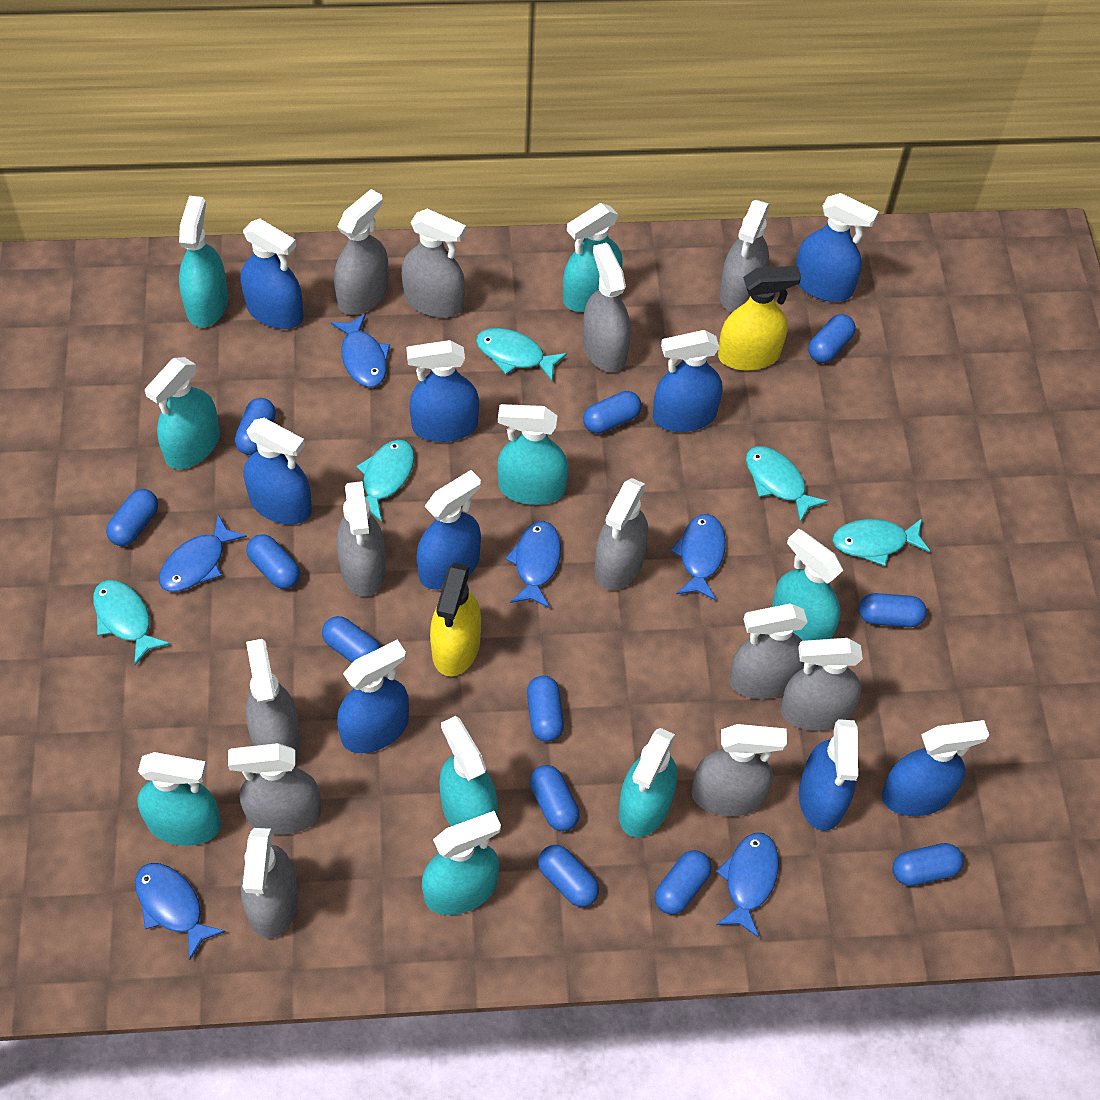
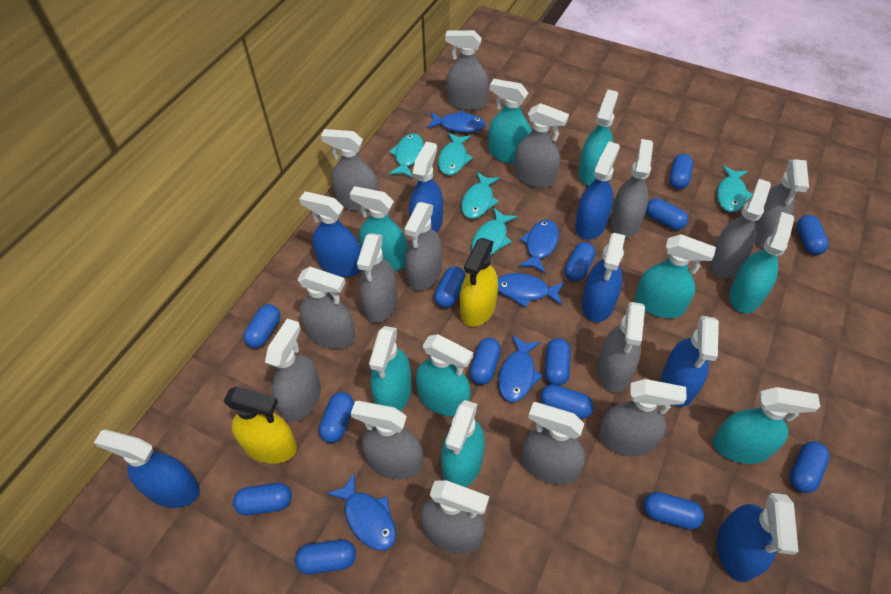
blue capsule: 12 -> 14
blue fish: 6 -> 5
blue spray bottle: 9 -> 7
grey spray bottle: 12 -> 15

